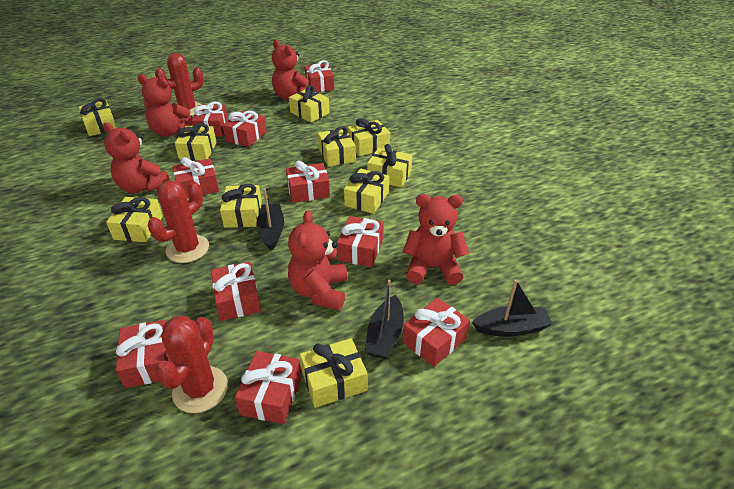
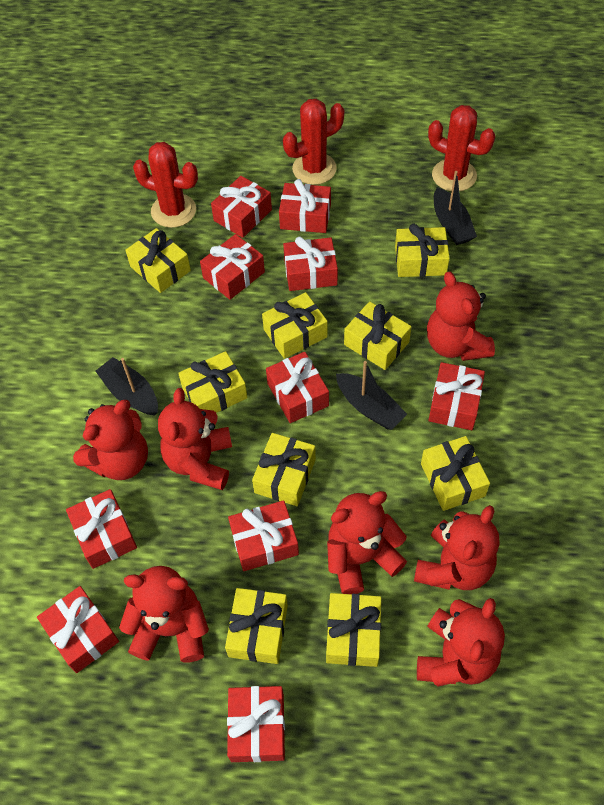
red teddy bear: 5 -> 7
yellow gift: 10 -> 9

